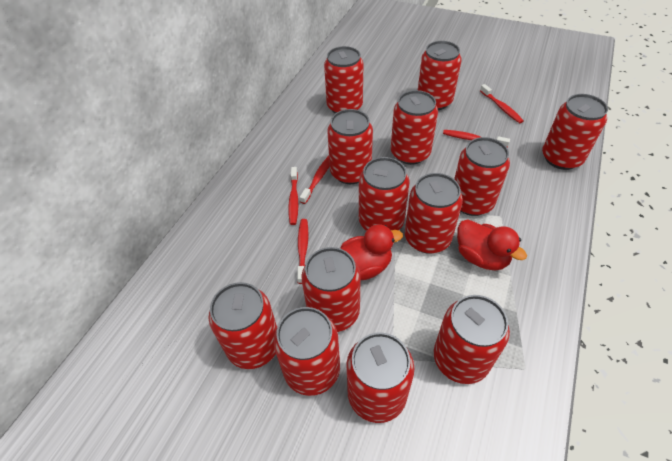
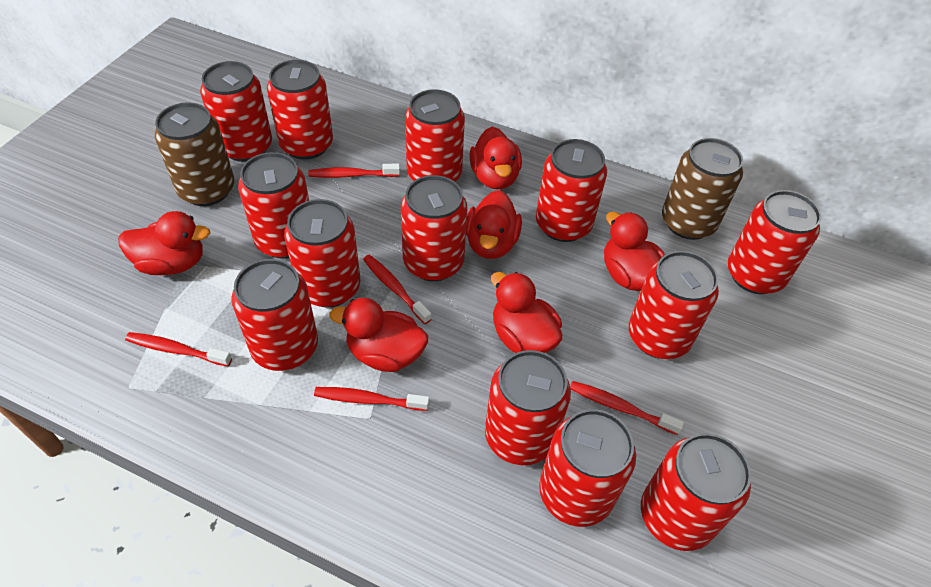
brown can: 0 -> 2
red duck: 2 -> 6

